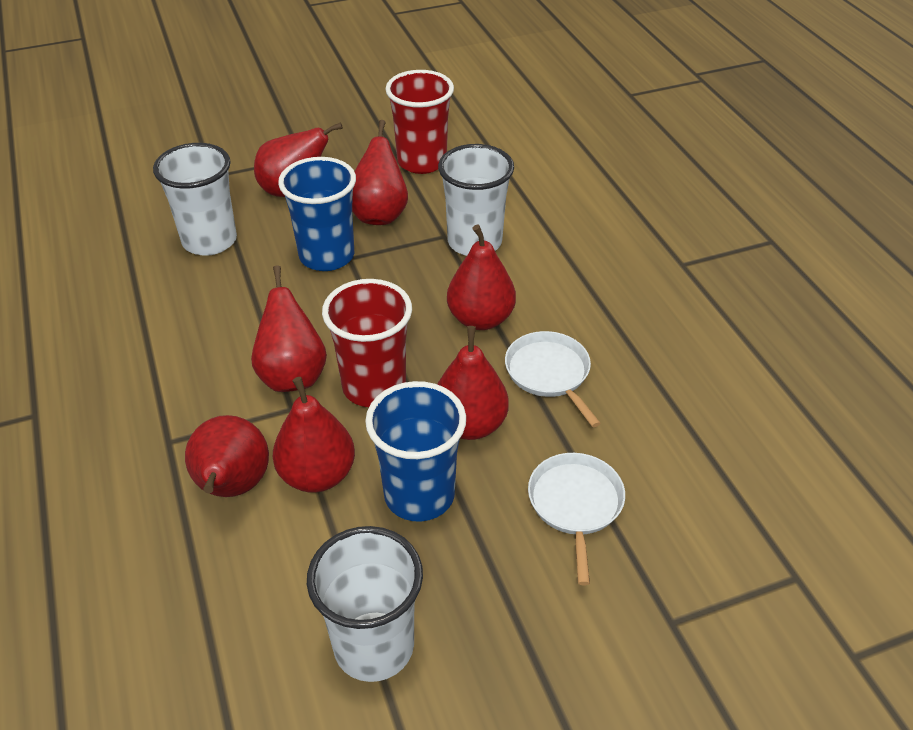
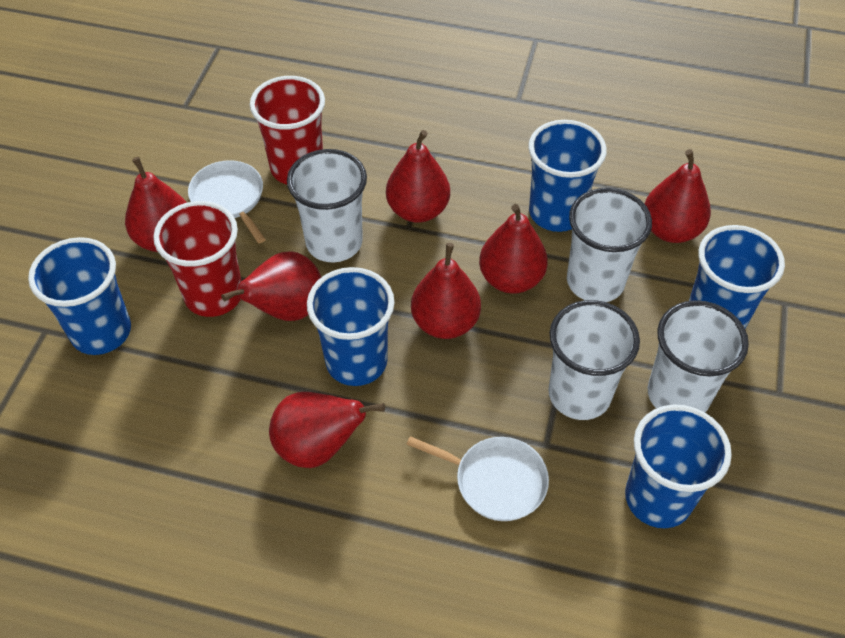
blue cup: 2 -> 5
white cup: 3 -> 4

